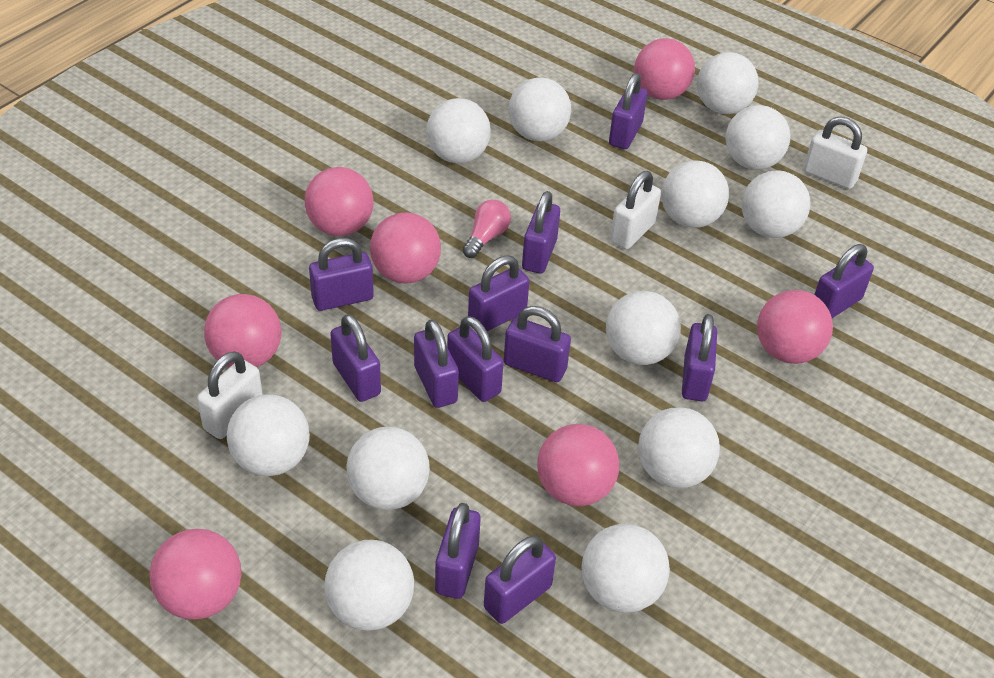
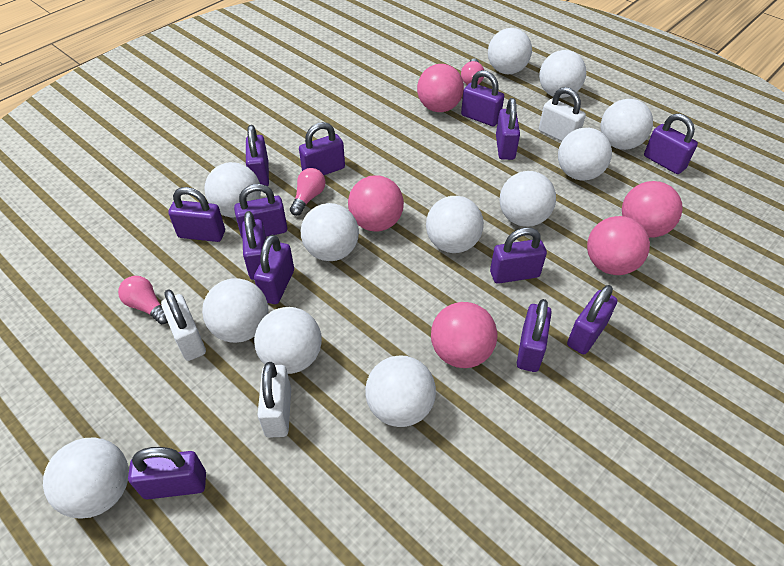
pink ball: 7 -> 5
pink light bulb: 1 -> 3
purple padlock: 12 -> 13

